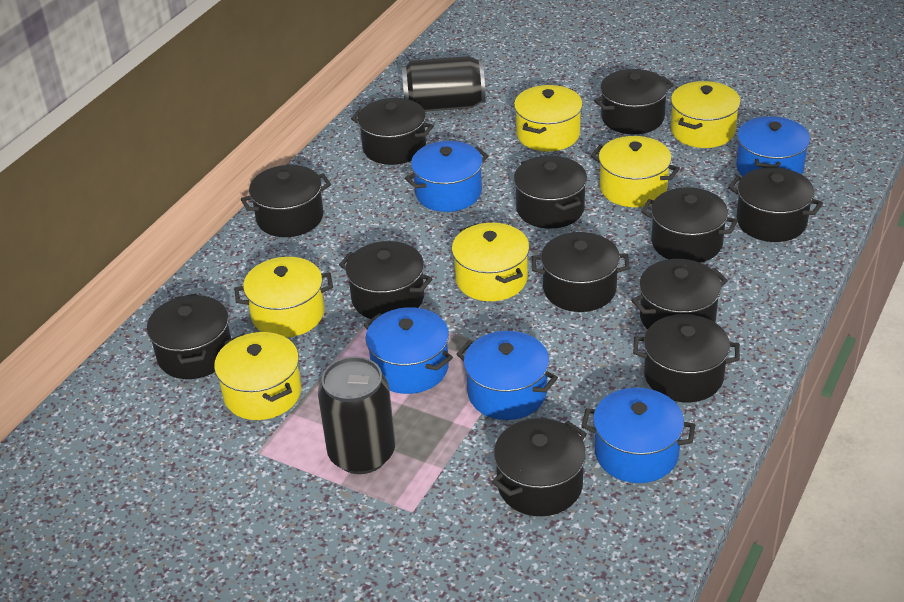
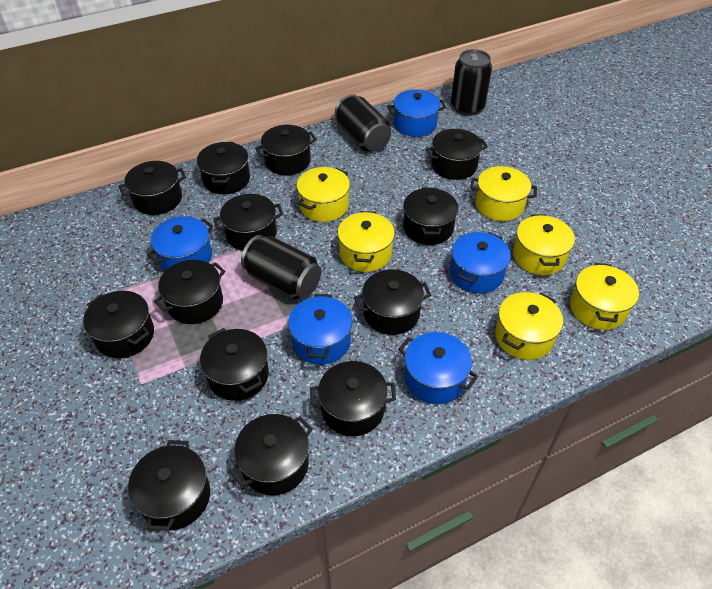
black can: 2 -> 3
black pot: 12 -> 13

